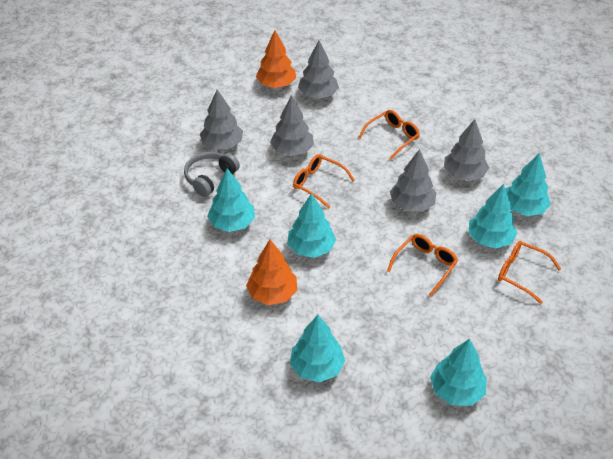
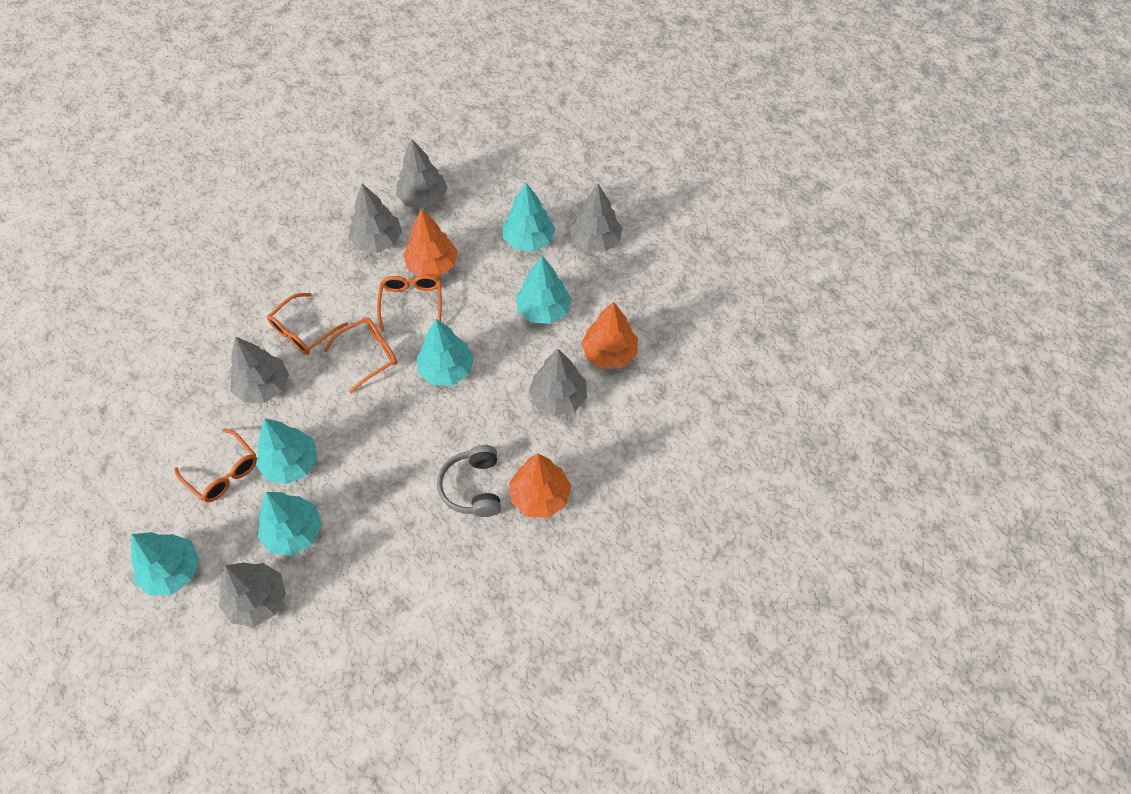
grey tree: 5 -> 6
orange tree: 2 -> 3

